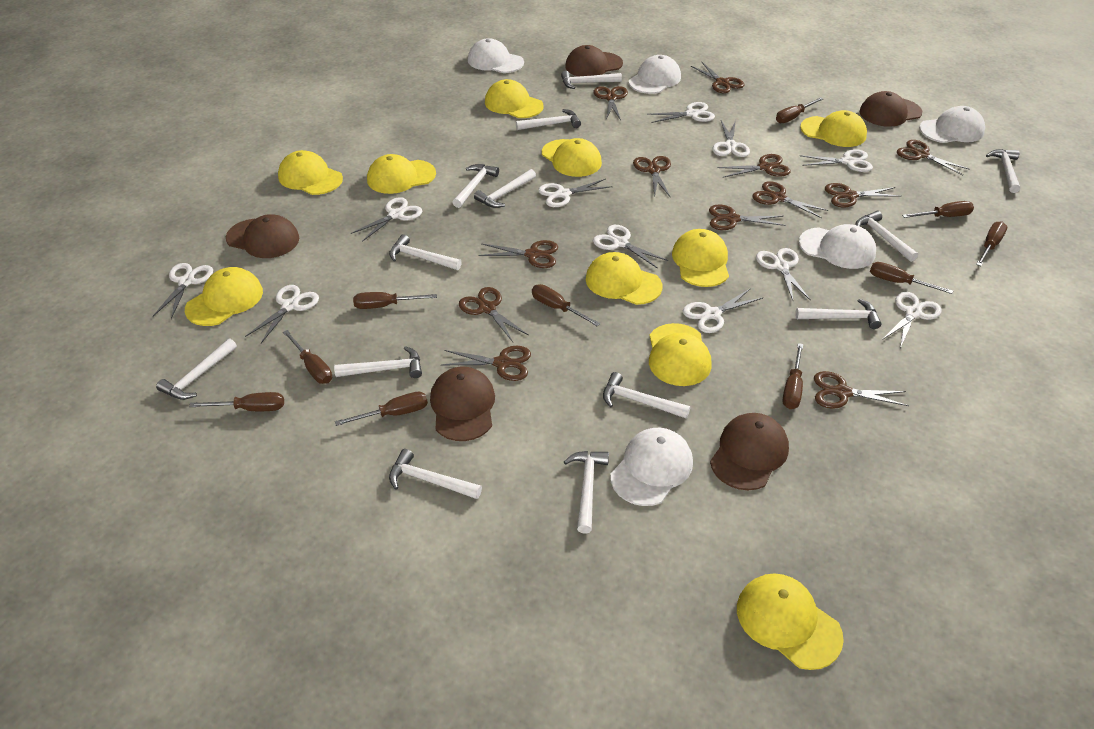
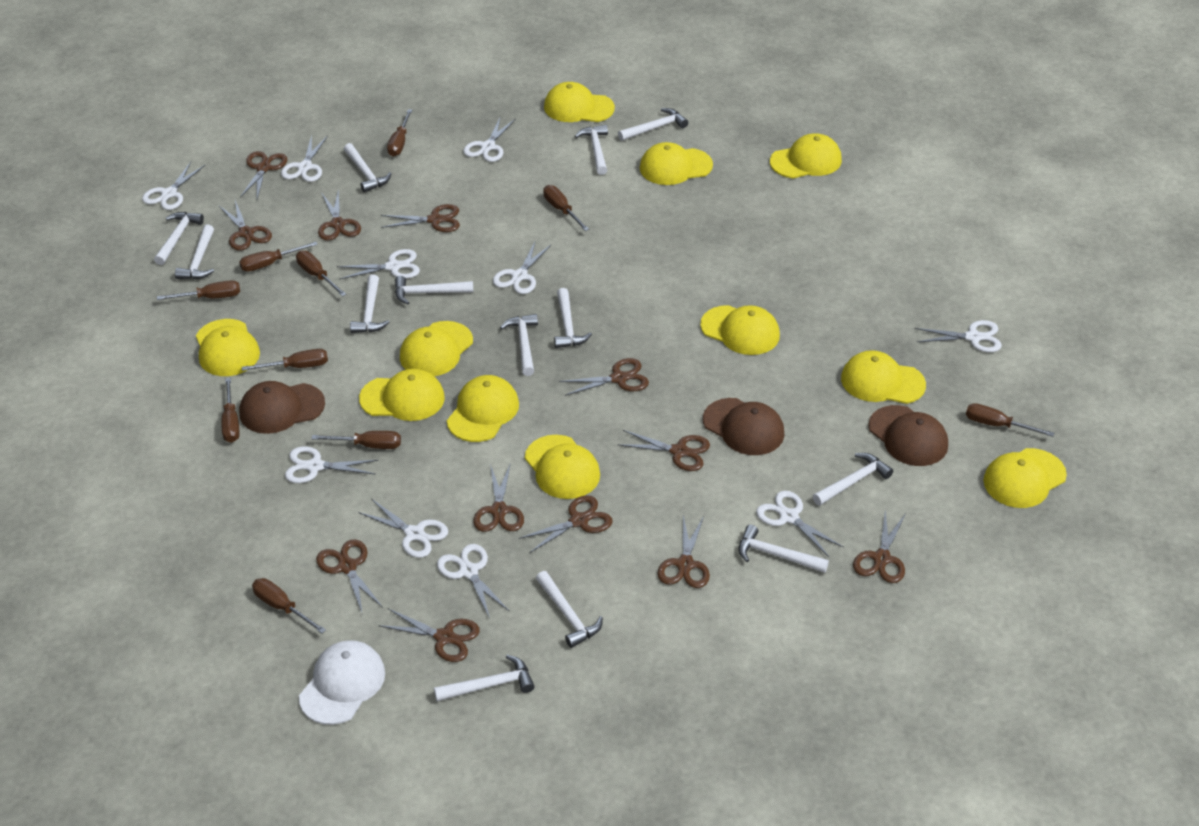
brown cap: 5 -> 3
white cap: 5 -> 1
white scissors: 11 -> 10
yellow cap: 10 -> 11

